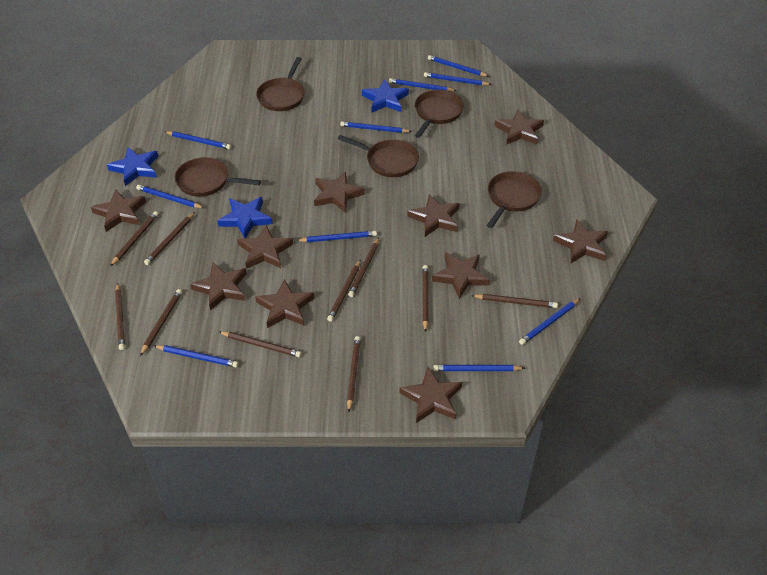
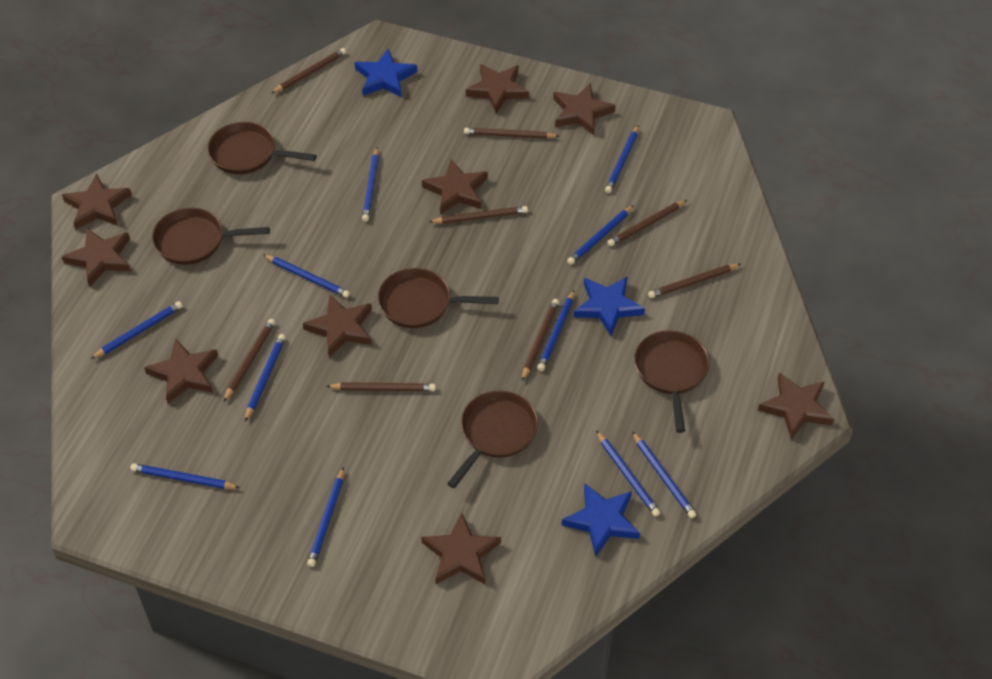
blue pencil: 10 -> 11
brown pencil: 10 -> 8
brown star: 10 -> 9

